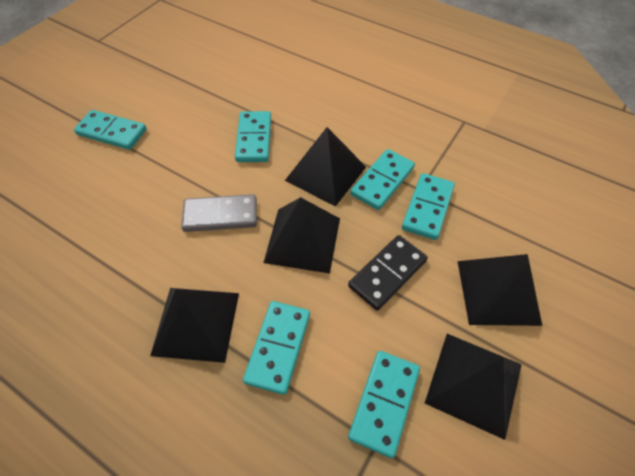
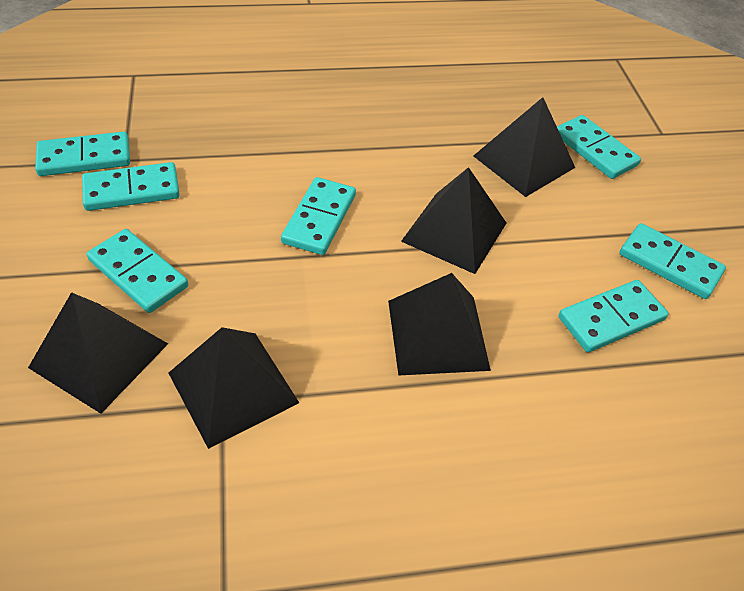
black domino: 1 -> 0
grey domino: 1 -> 0
turquoise domino: 6 -> 7

